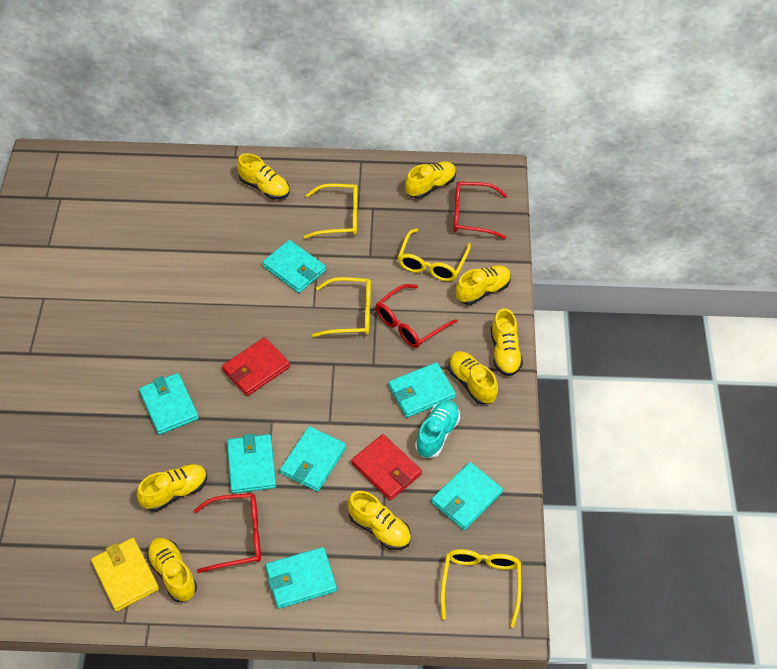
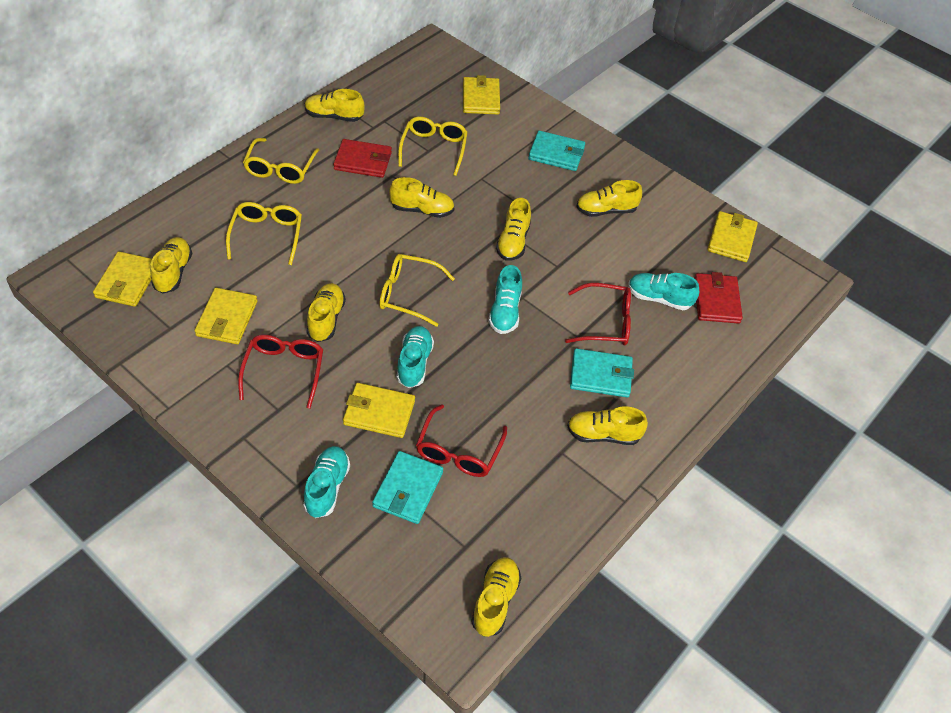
turquoise shoe: 1 -> 4
turquoise wallet: 7 -> 3
yellow wallet: 1 -> 5

